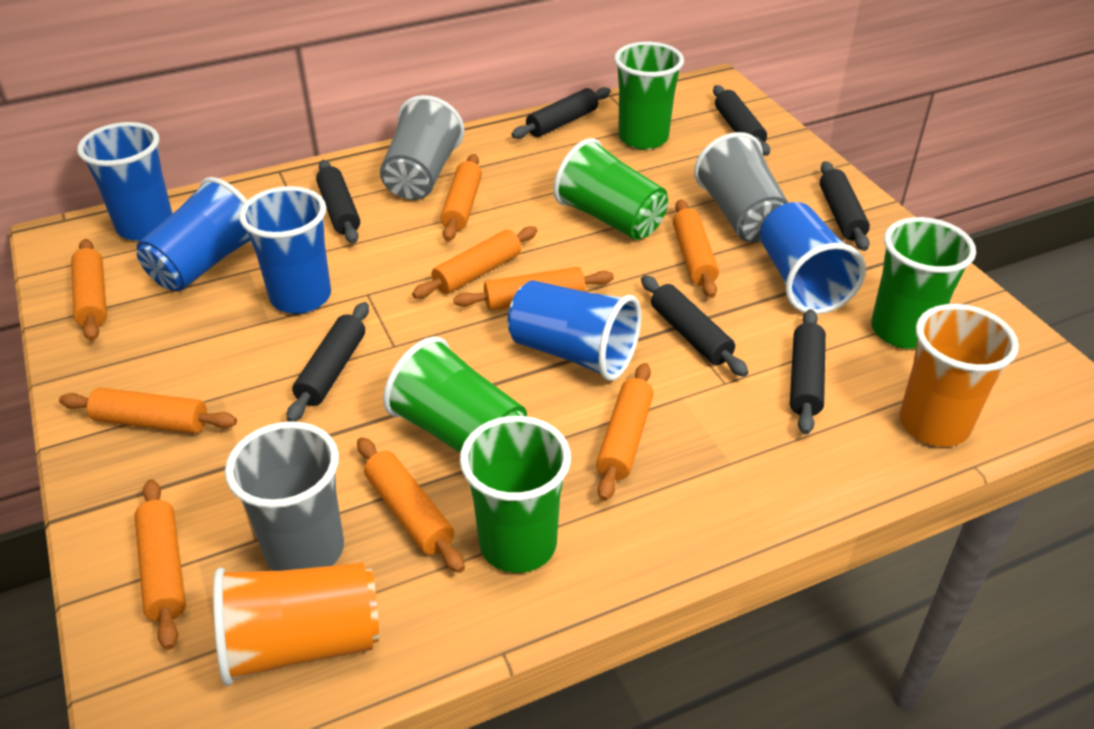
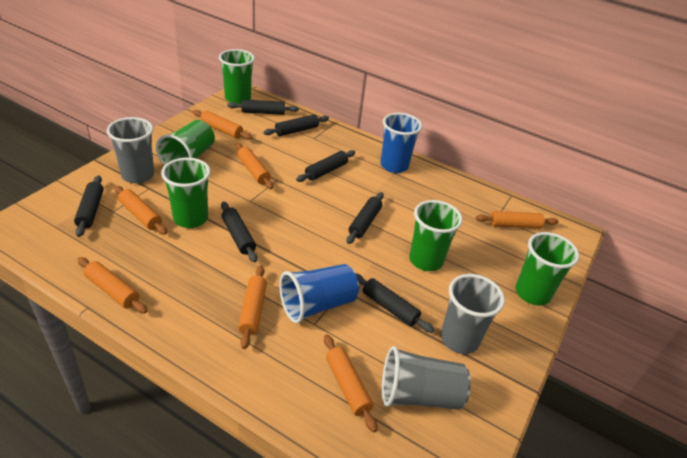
blue cup: 5 -> 2
orange cup: 2 -> 0
orange rolling pin: 9 -> 7

